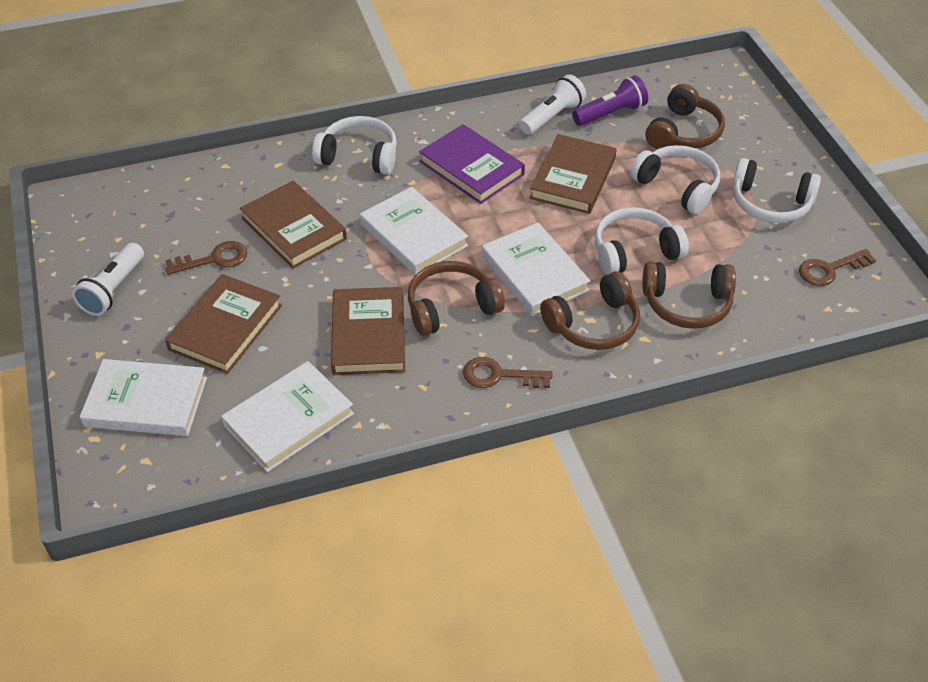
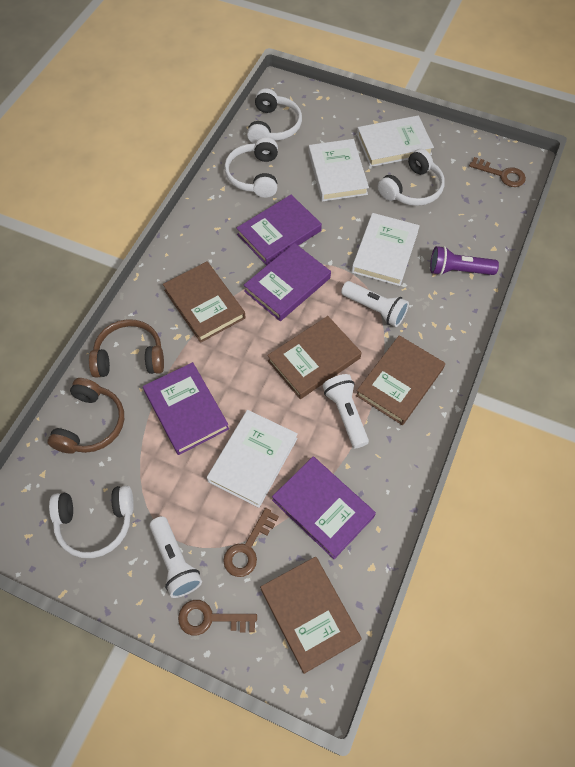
brown headphones: 4 -> 2
purple book: 1 -> 4
white flashlight: 2 -> 3

